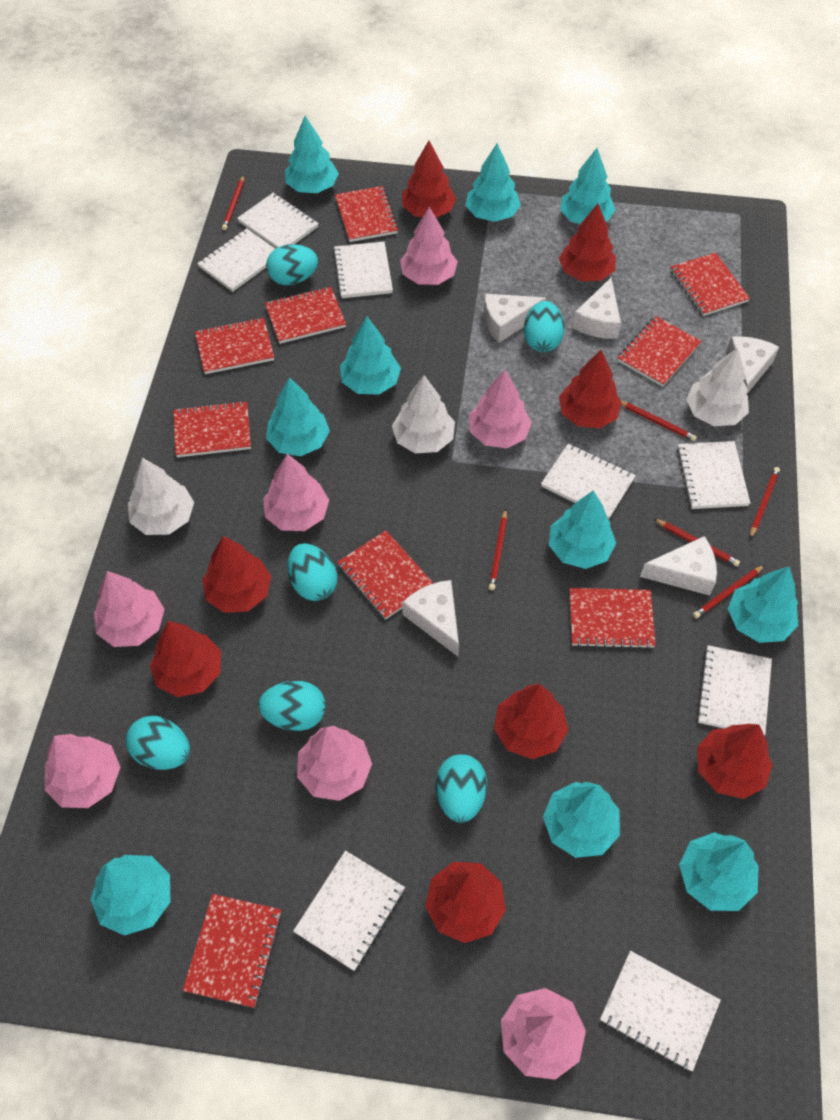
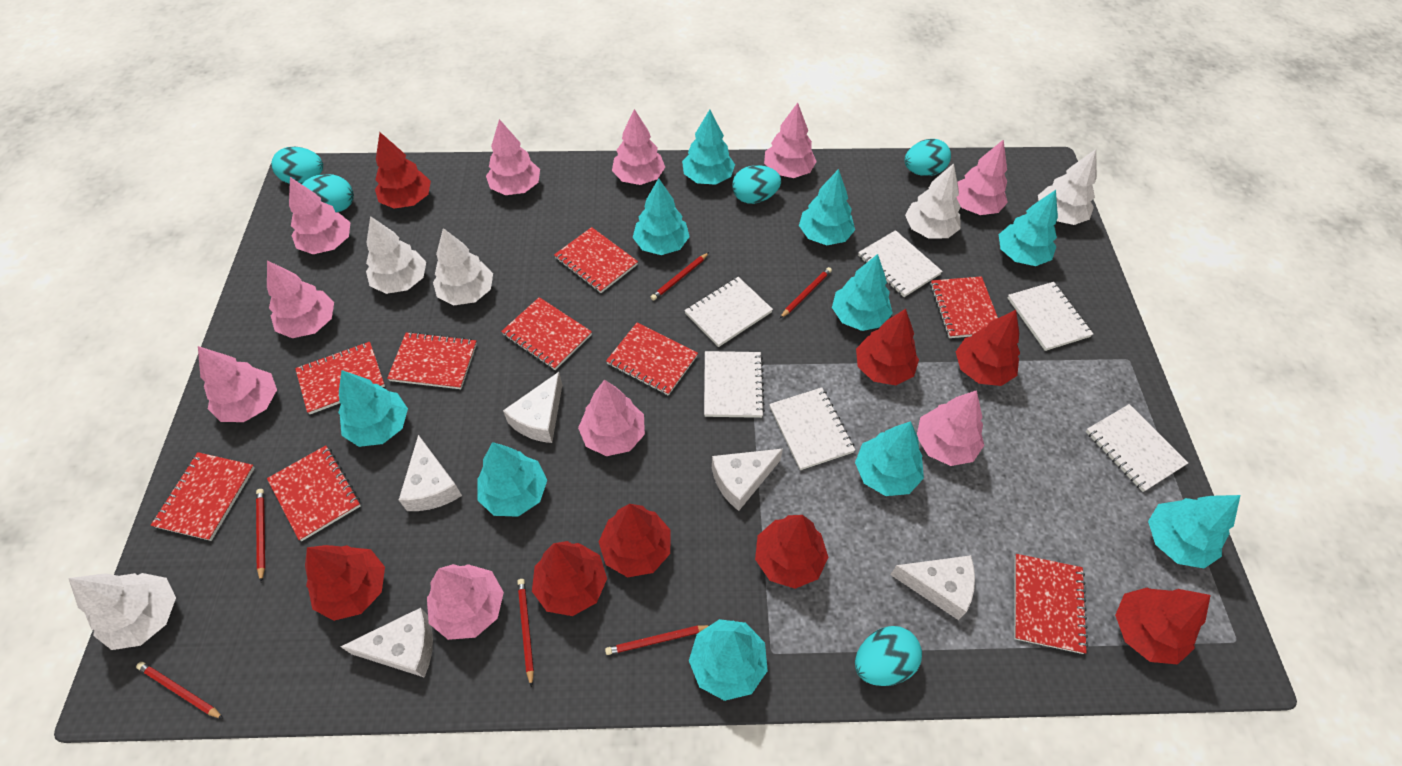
pink tree: 7 -> 10
turquoise egg: 6 -> 5
white notebook: 8 -> 6
white tree: 3 -> 5

